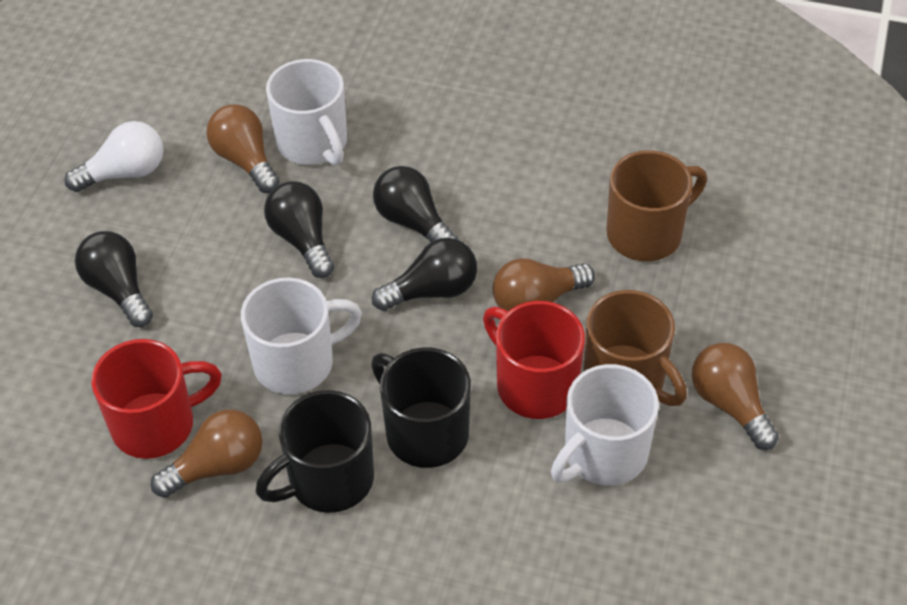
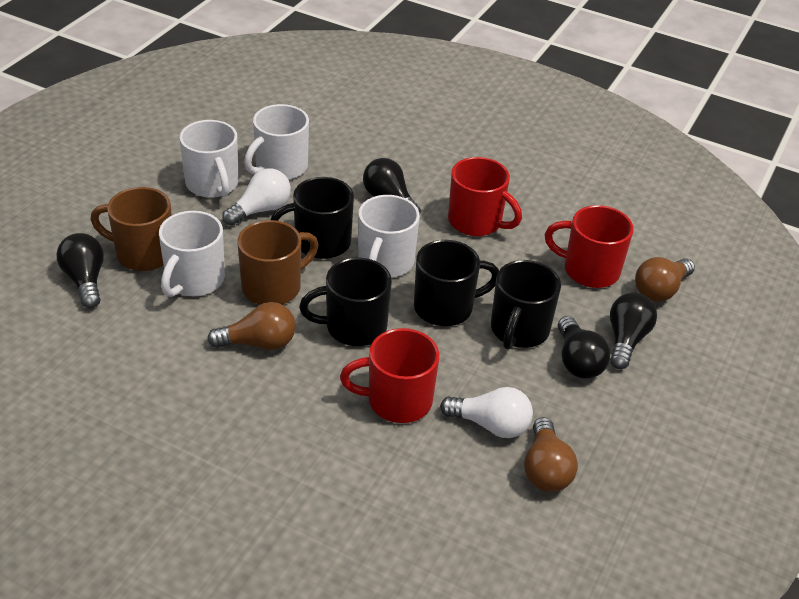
black mug: 2 -> 4
brown light bulb: 4 -> 3
red mug: 2 -> 3
white light bulb: 1 -> 2
white mug: 3 -> 4

